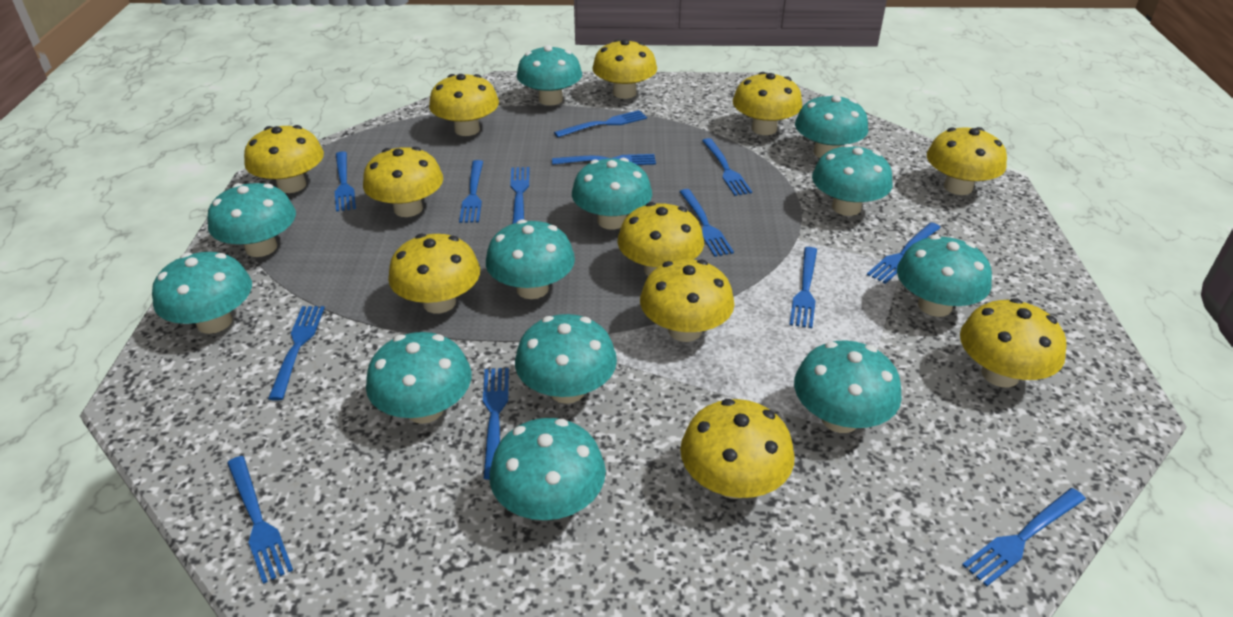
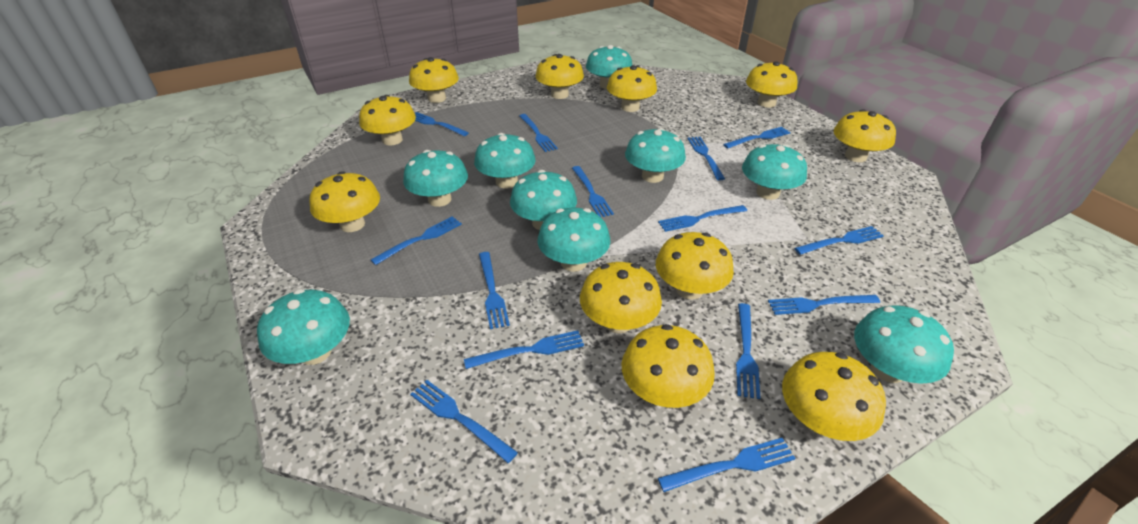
blue fork: 13 -> 14
turquoise mushroom: 12 -> 9

